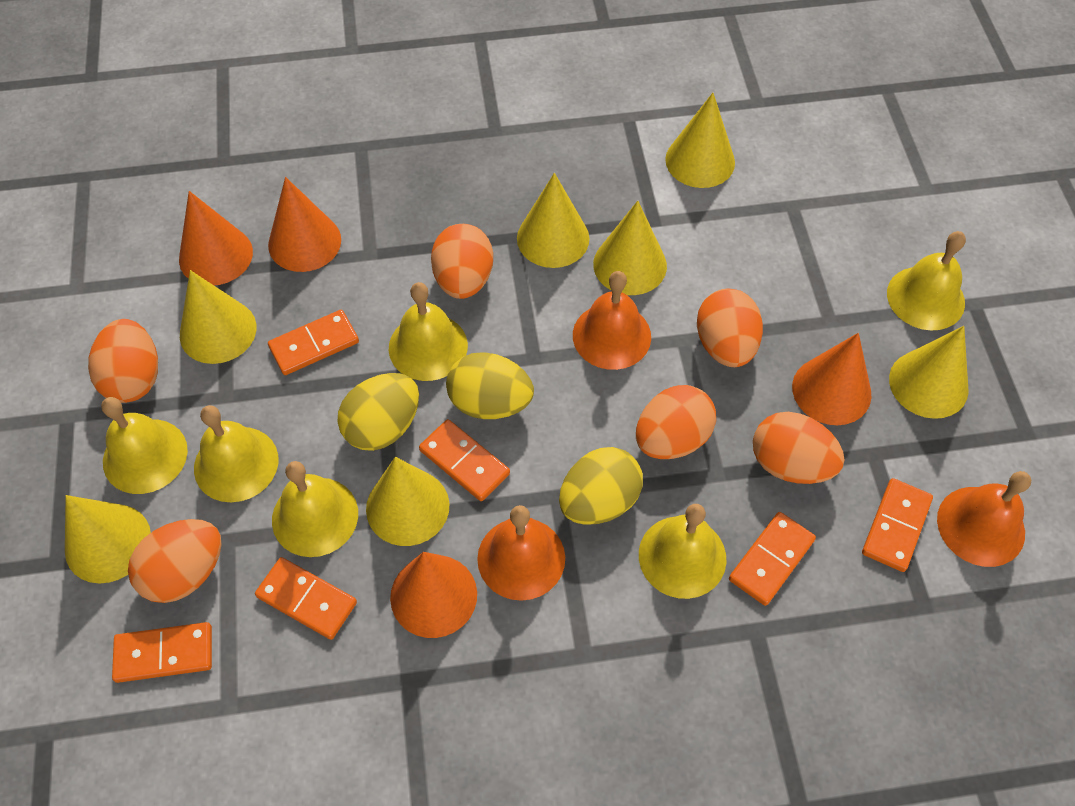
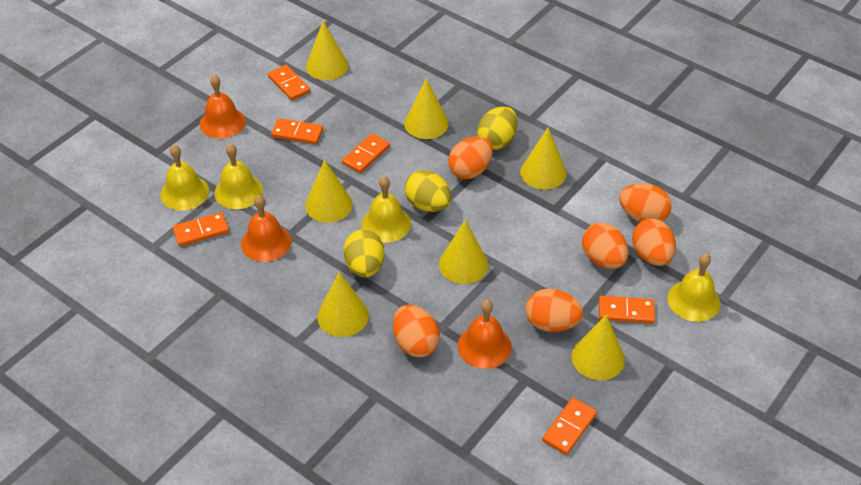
orange cone: 4 -> 0
yellow bell: 6 -> 4

